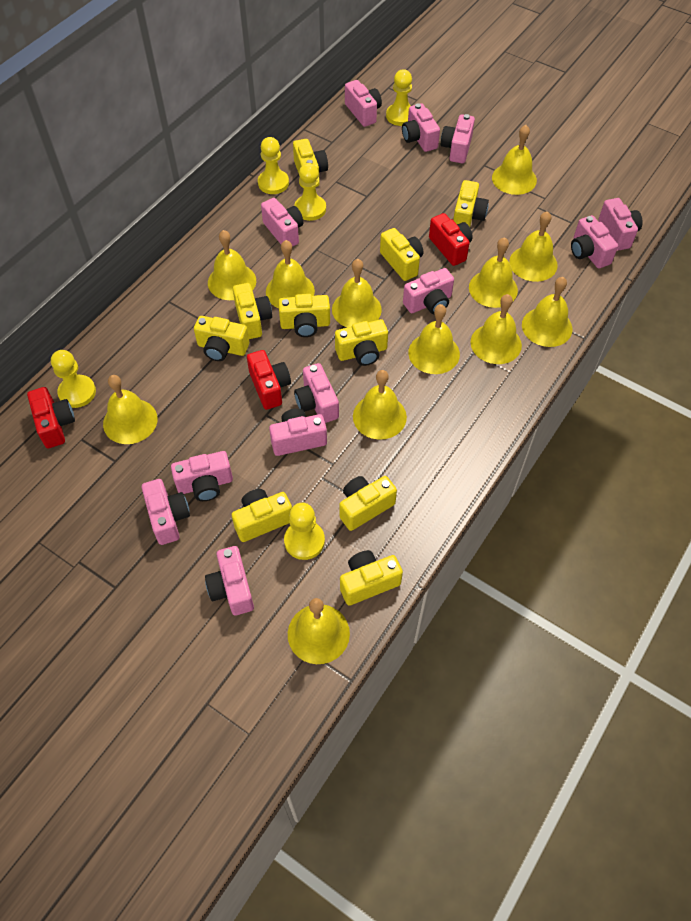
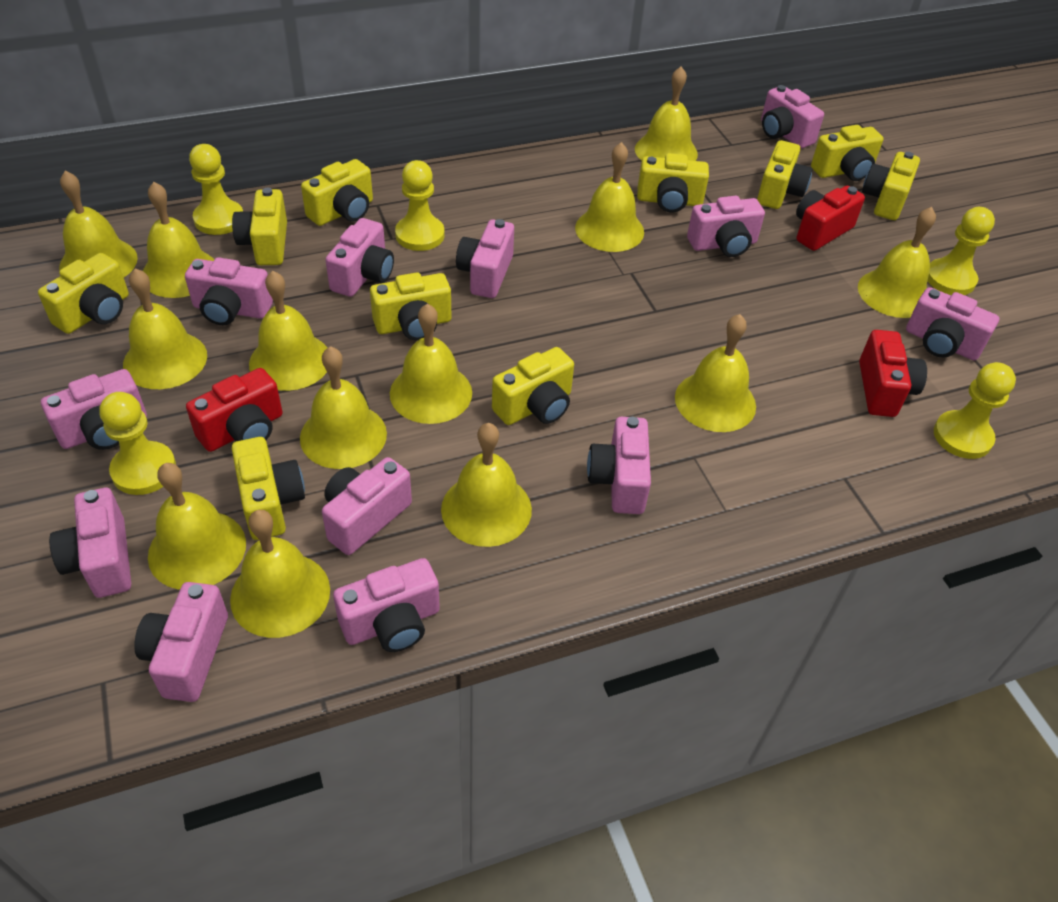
yellow bell: 12 -> 13

